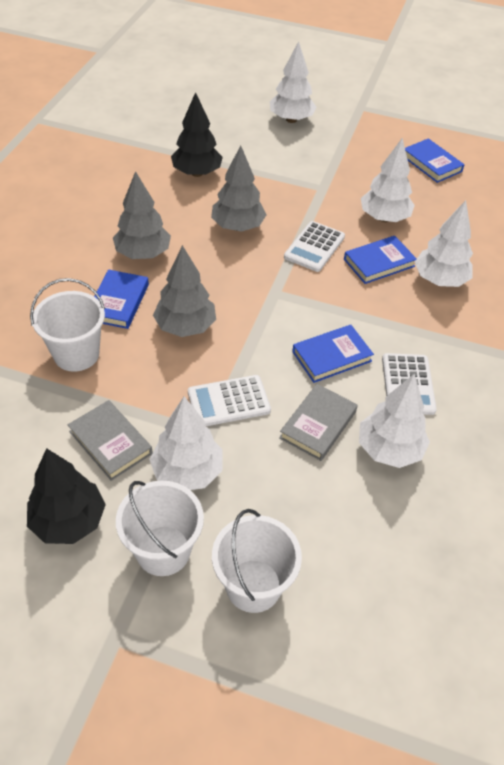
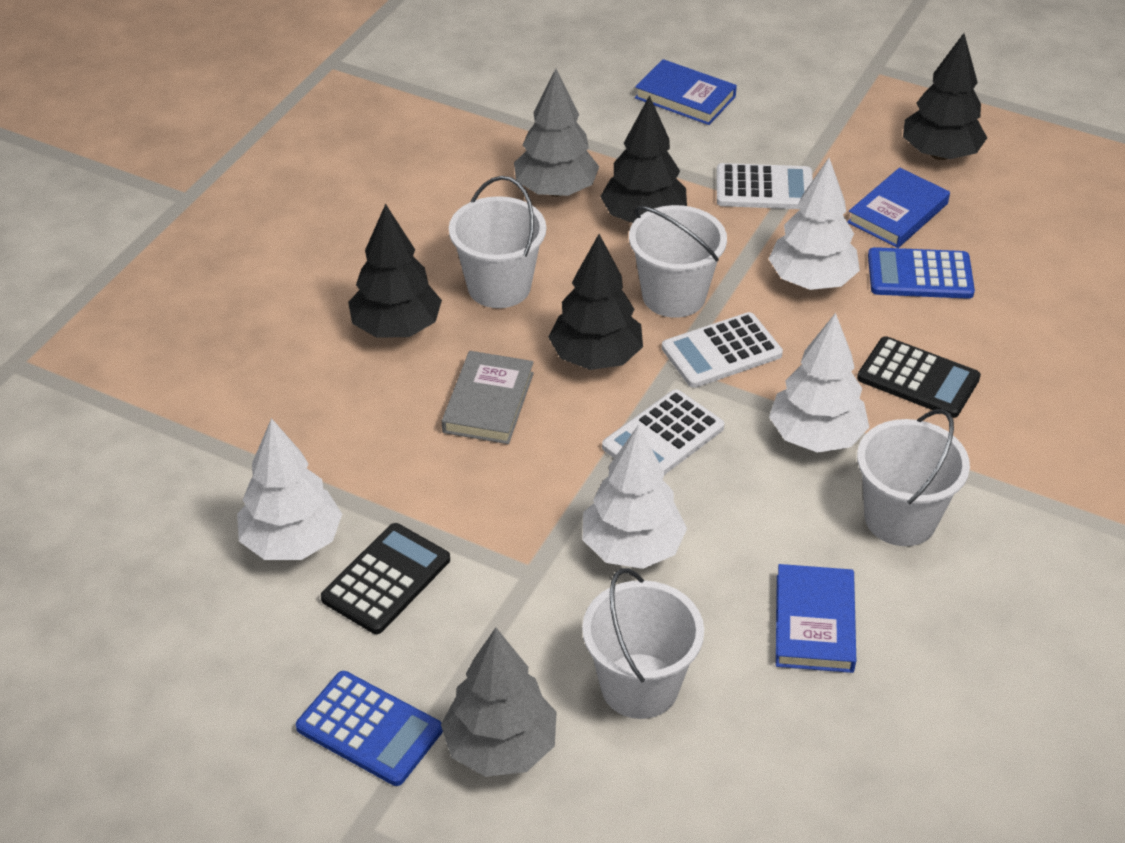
black calculator: 0 -> 2
black tree: 2 -> 4
blue book: 4 -> 3
blue calculator: 0 -> 2
grey book: 2 -> 1
grey tree: 3 -> 2
white bucket: 3 -> 4
white tree: 5 -> 4

